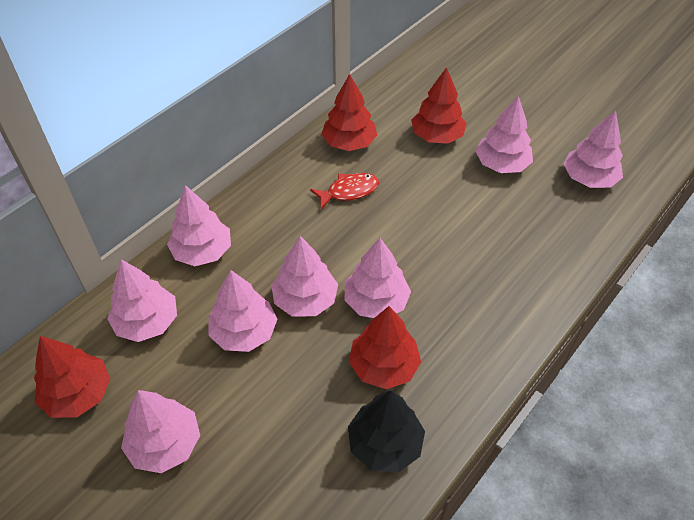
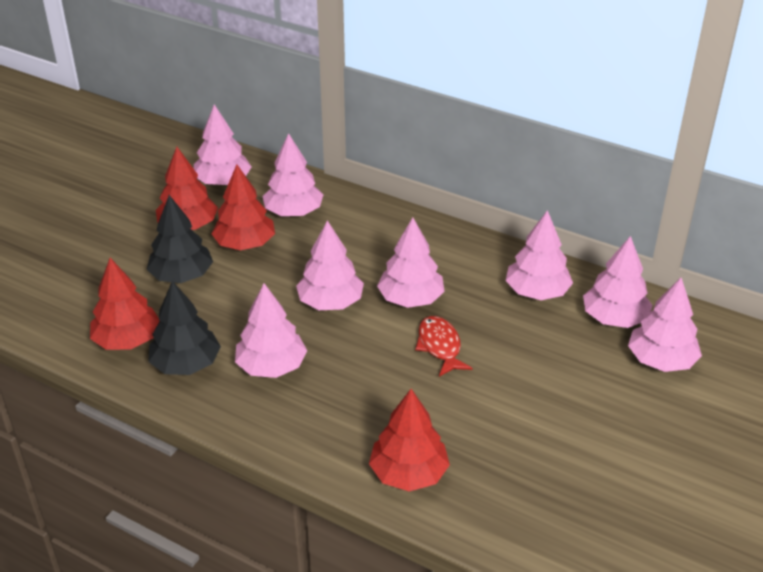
black tree: 1 -> 2

